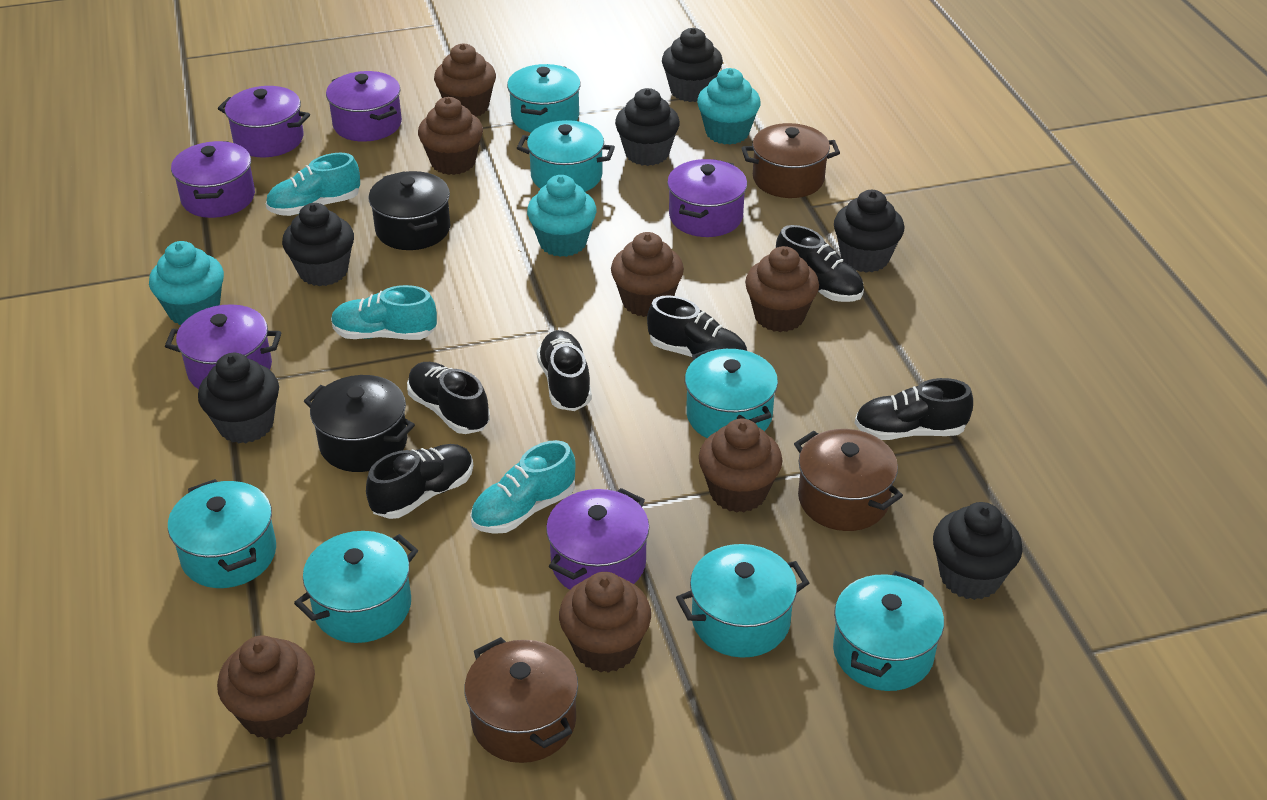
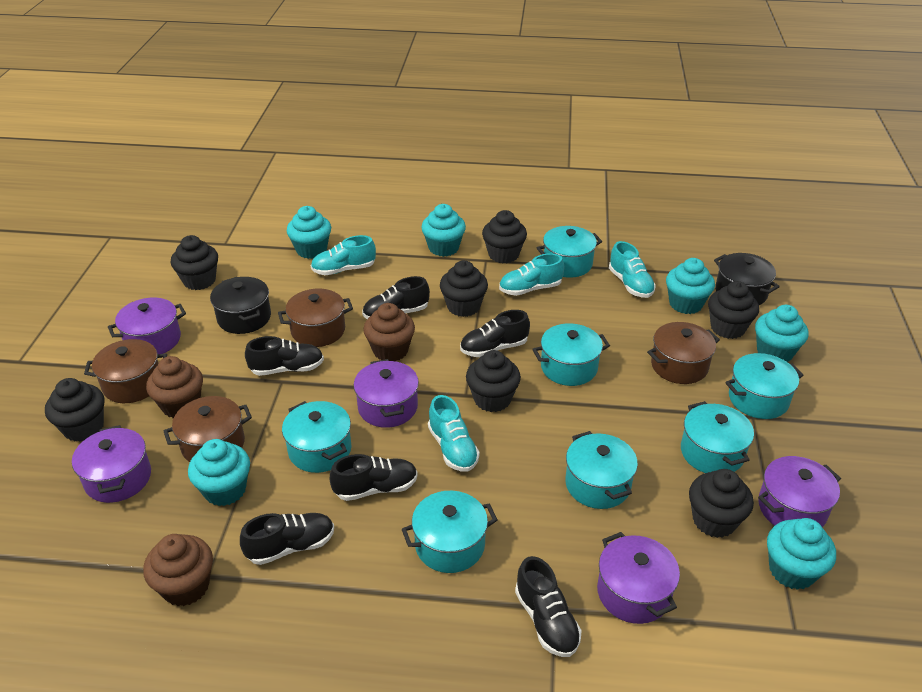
black cupcake: 6 -> 7
brown cupcake: 7 -> 3
brown pot: 3 -> 4
purple pot: 6 -> 5
turquoise cupcake: 3 -> 6
turquoise shoe: 3 -> 4

